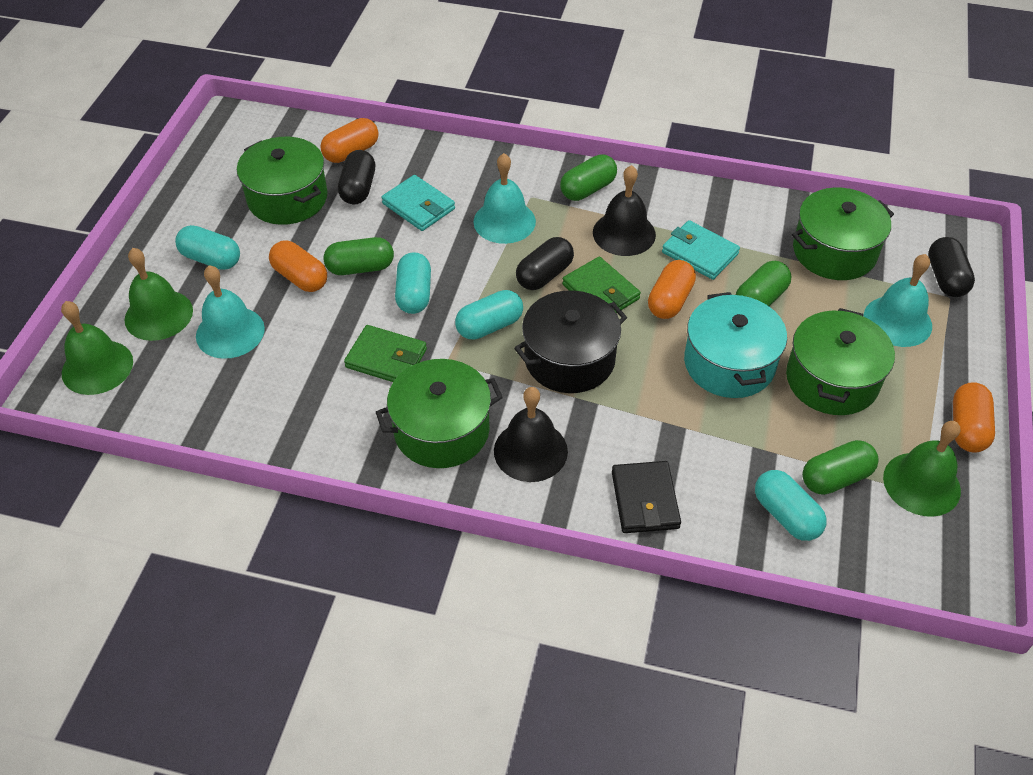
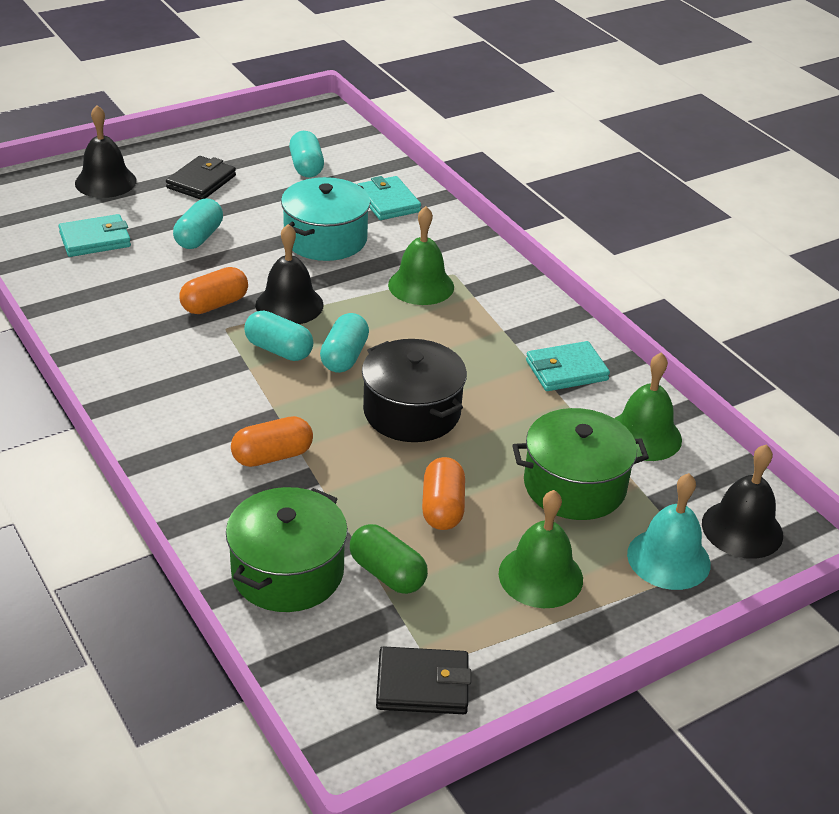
black bell: 2 -> 3
black capsule: 3 -> 0
black wallet: 1 -> 2
green capsule: 4 -> 1
green pot: 4 -> 2
green wallet: 2 -> 0
orange capsule: 4 -> 3
turquoise bell: 3 -> 1
turquoise wallet: 2 -> 3

